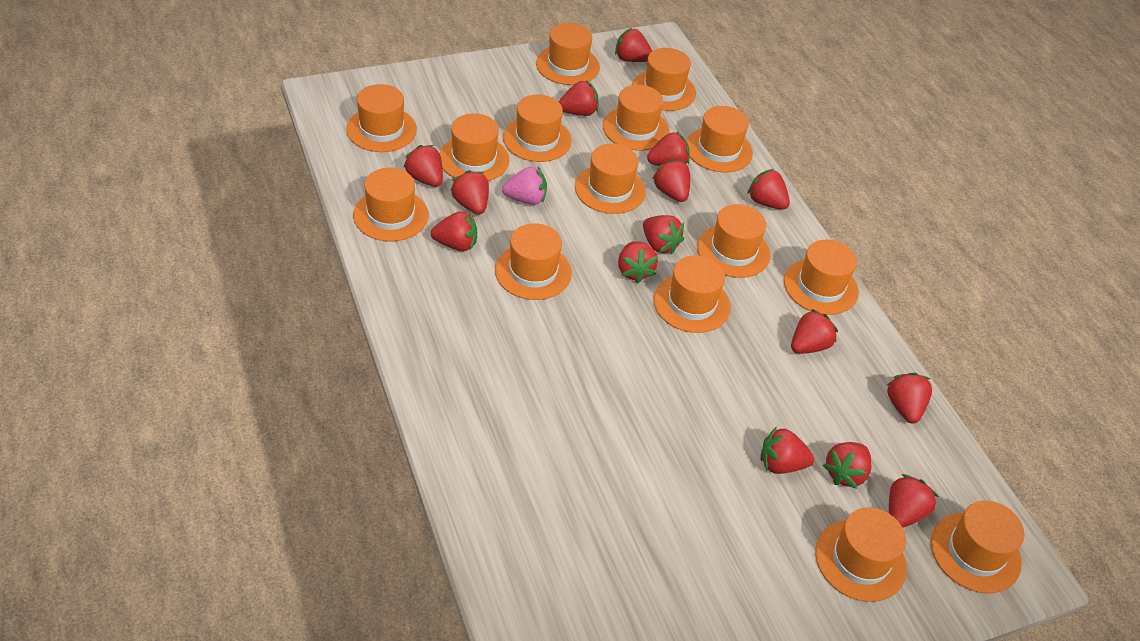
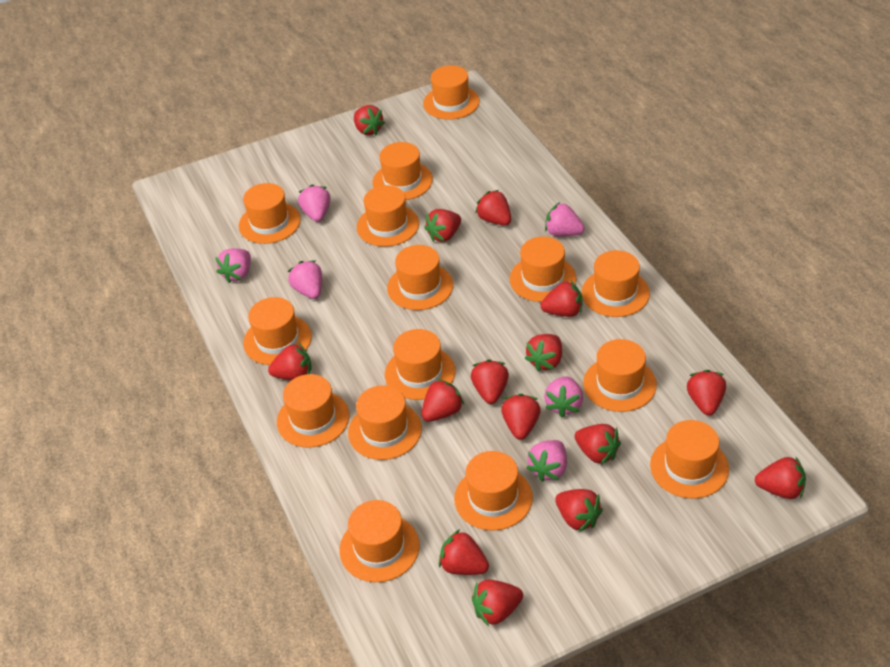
pink strawberry: 1 -> 6

